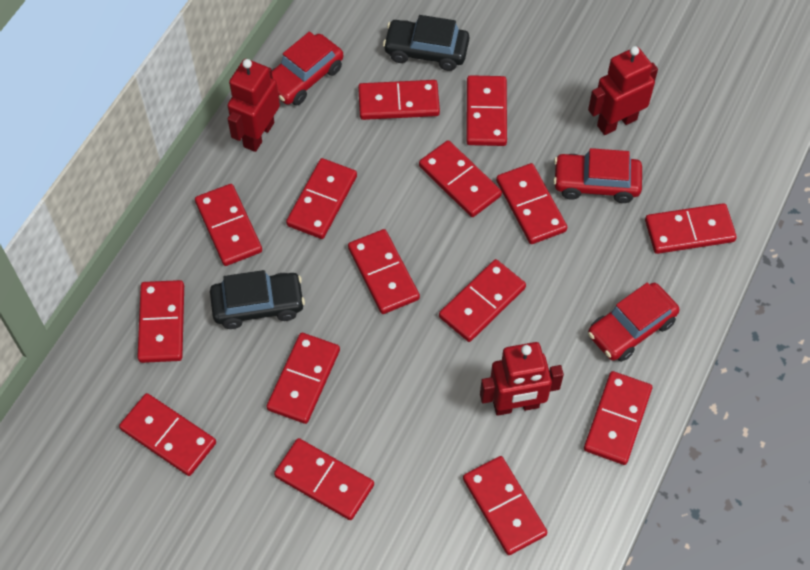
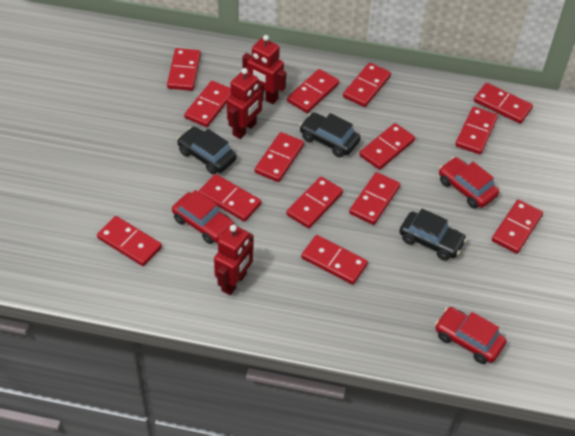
black car: 2 -> 3
red domino: 15 -> 14

